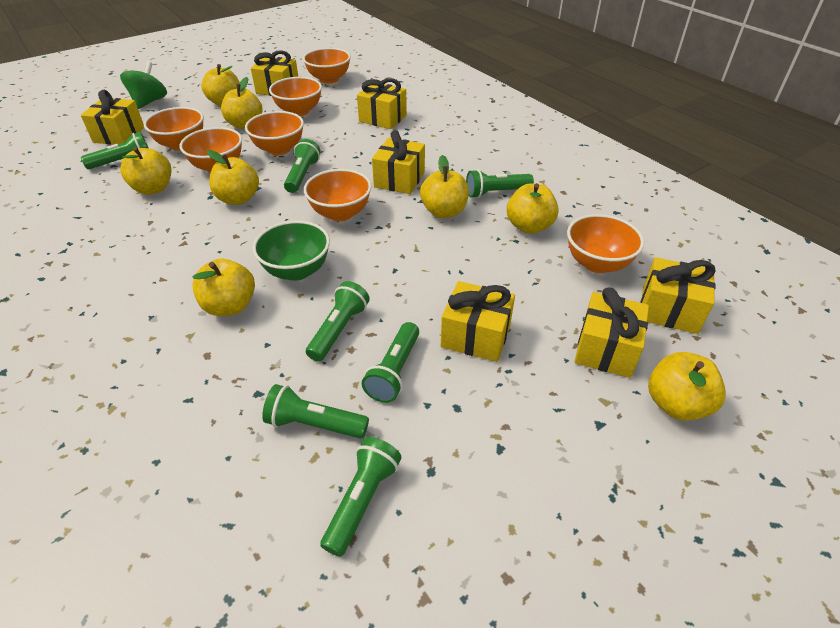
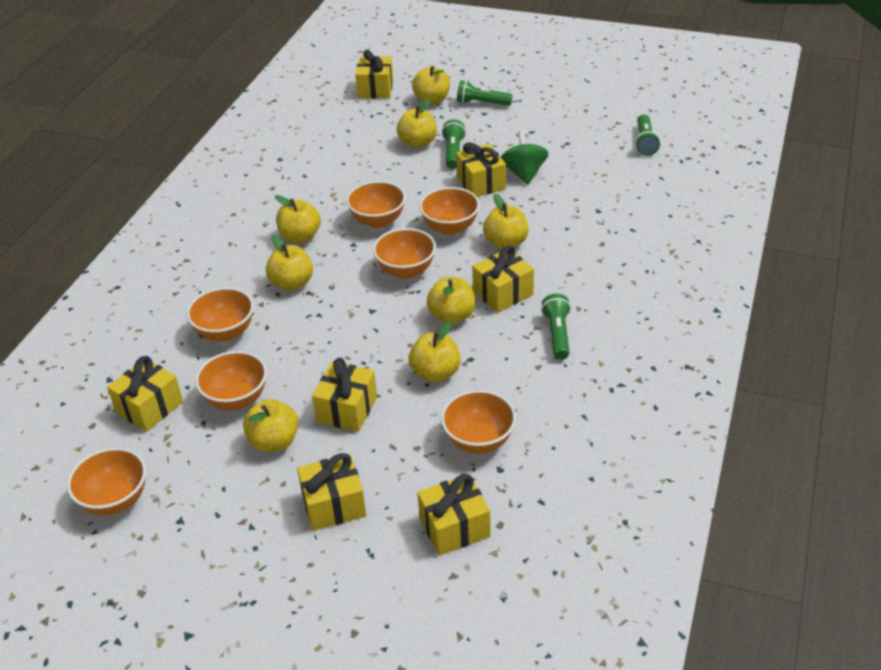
green bowl: 1 -> 0
green flashlight: 7 -> 4

